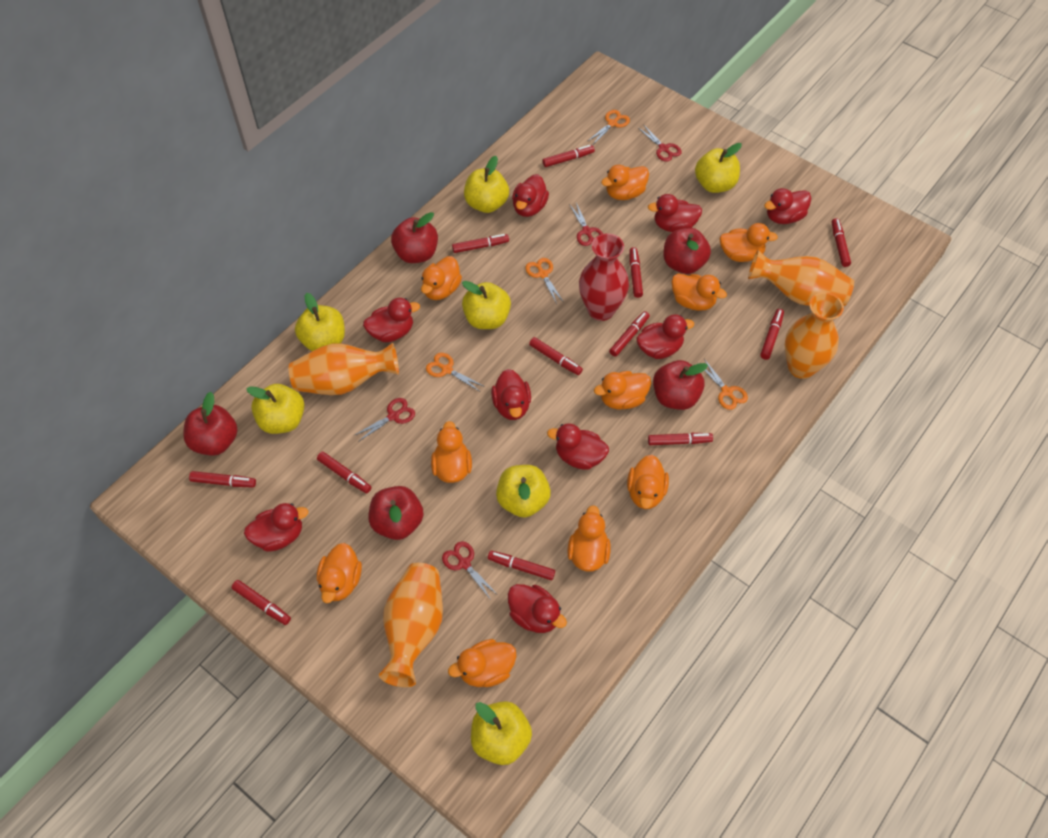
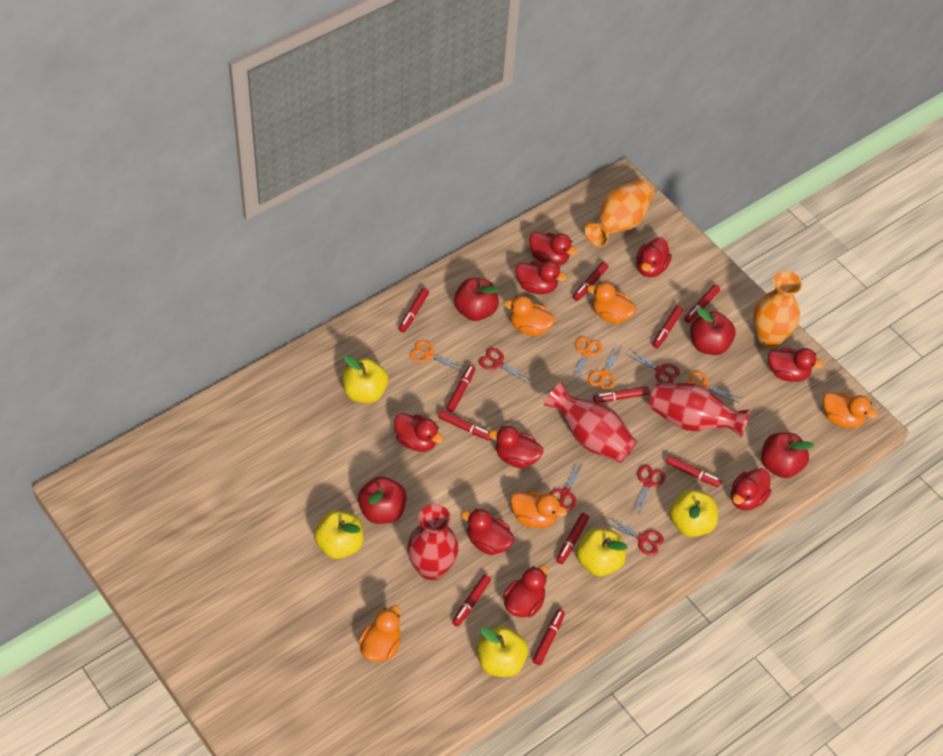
orange duck: 10 -> 5
orange vase: 4 -> 2
red apple: 5 -> 4
red marker: 12 -> 11
red scissors: 4 -> 5
red vase: 1 -> 3
yellow apple: 7 -> 5

